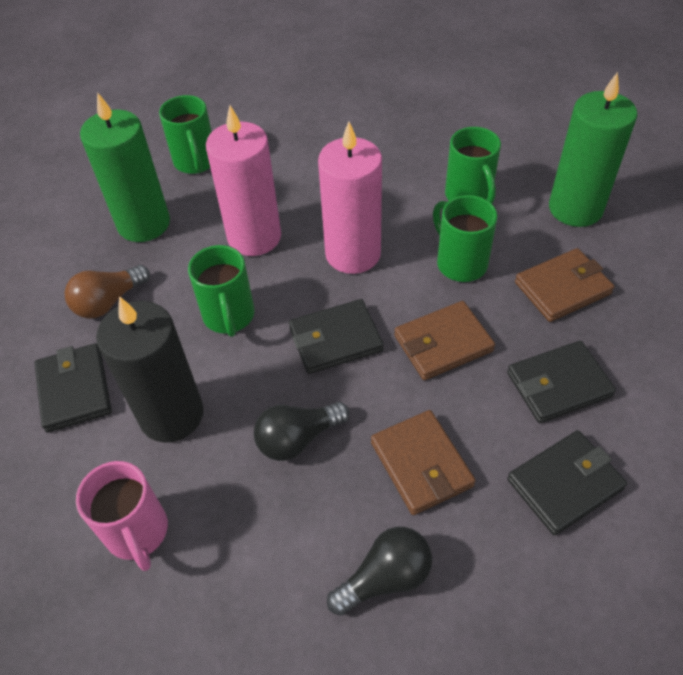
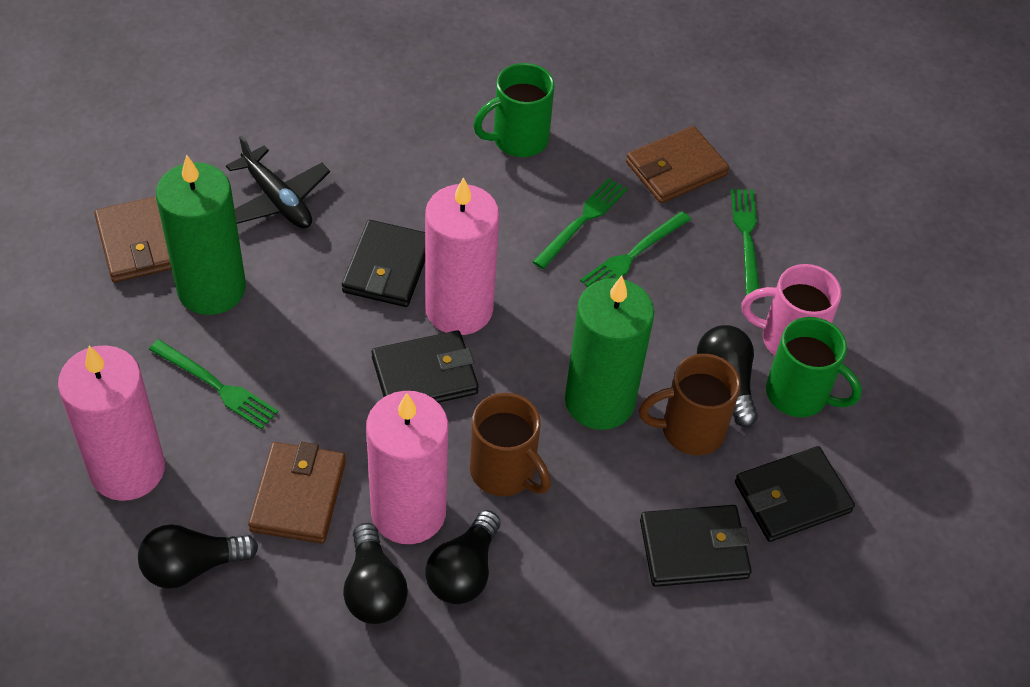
black candle: 1 -> 0
black light bulb: 2 -> 4
black plane: 0 -> 1
brown light bulb: 1 -> 0
brown mug: 0 -> 2
green fork: 0 -> 4
green mug: 4 -> 2
pink candle: 2 -> 3

